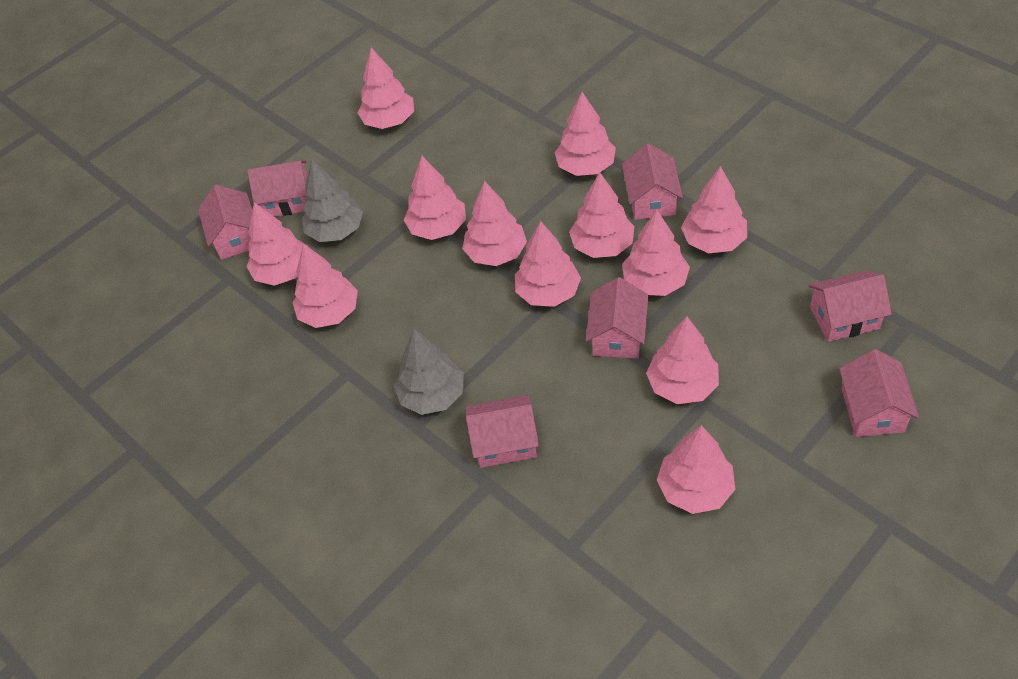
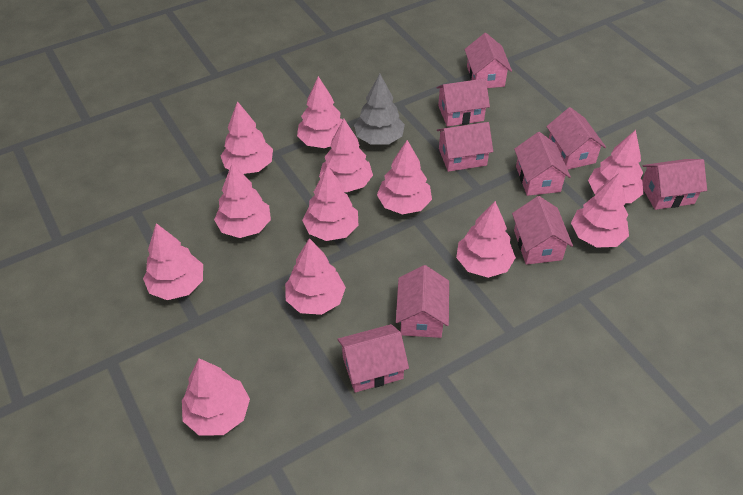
grey tree: 2 -> 1
pink house: 7 -> 9

